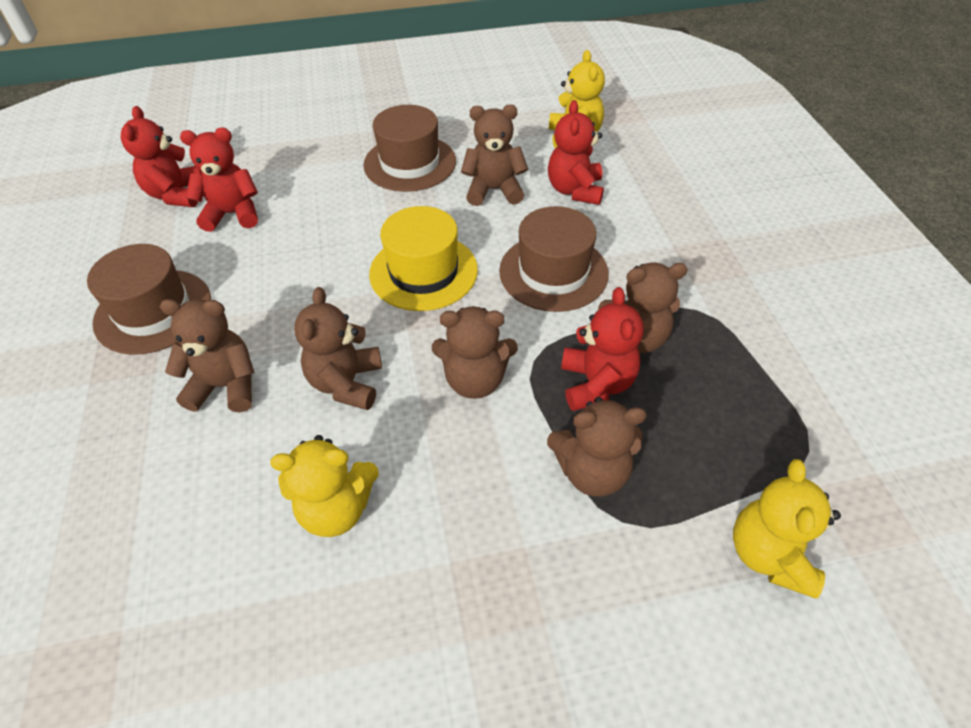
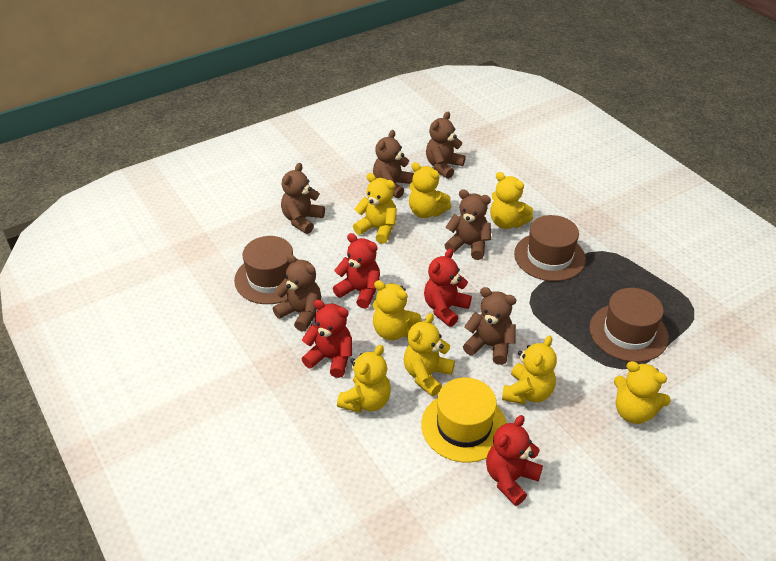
yellow teddy bear: 3 -> 8

